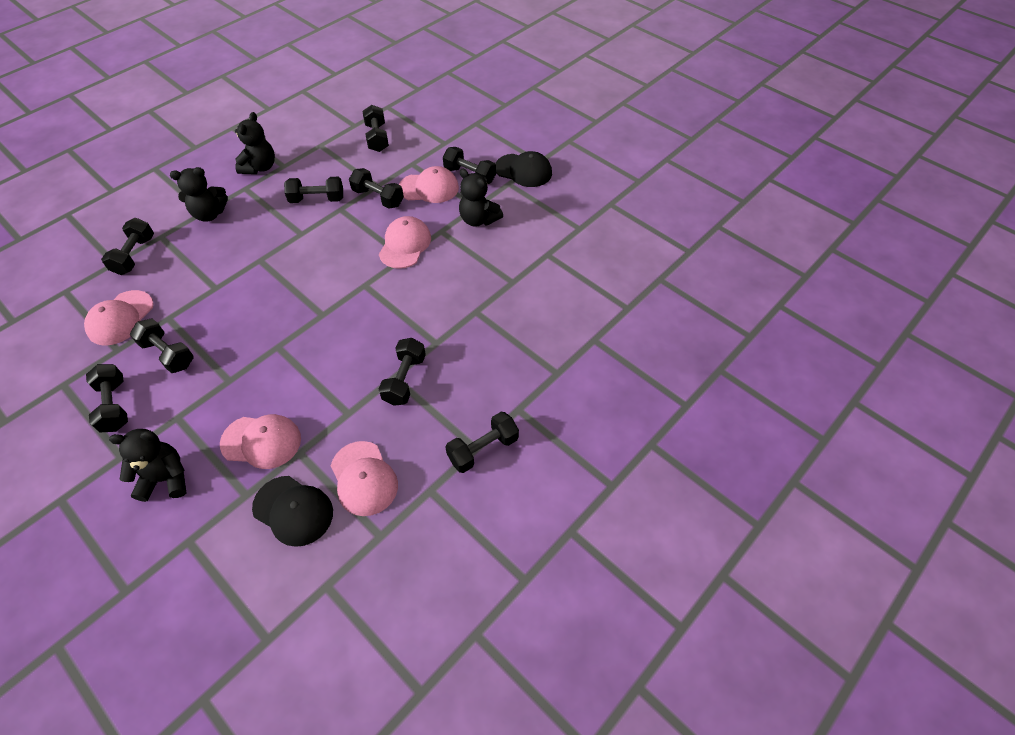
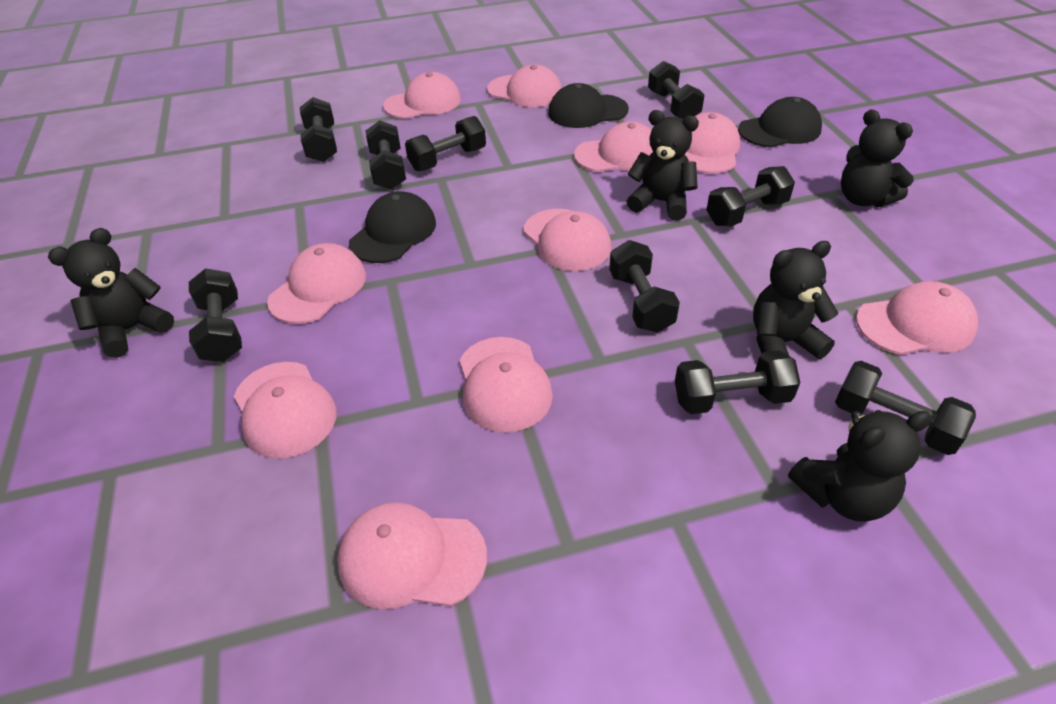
black cap: 2 -> 3
black teddy bear: 4 -> 5
pink cap: 5 -> 10

